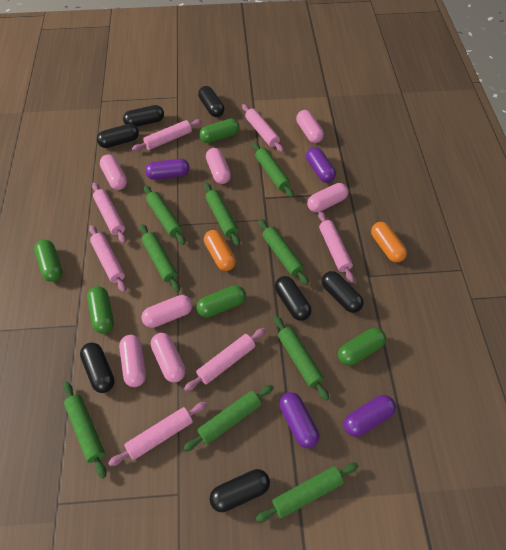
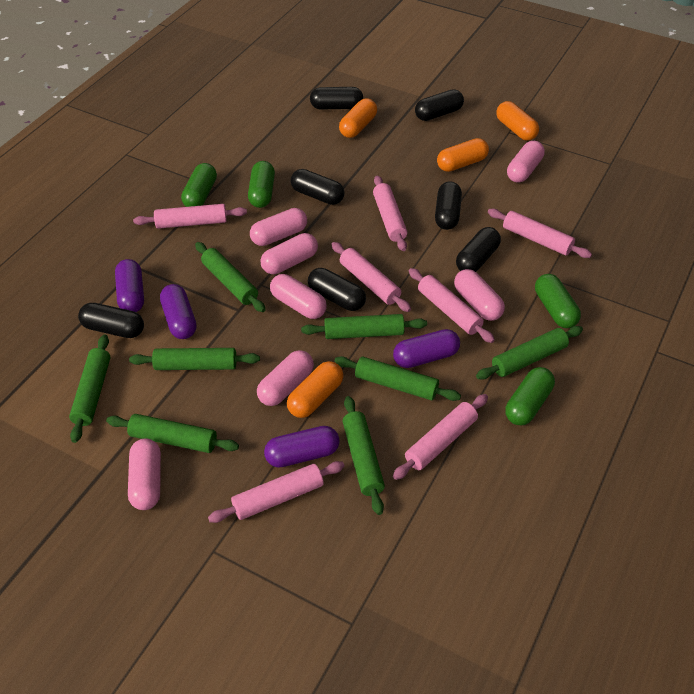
green capsule: 5 -> 4
green rolling pin: 9 -> 8
orange capsule: 2 -> 4

